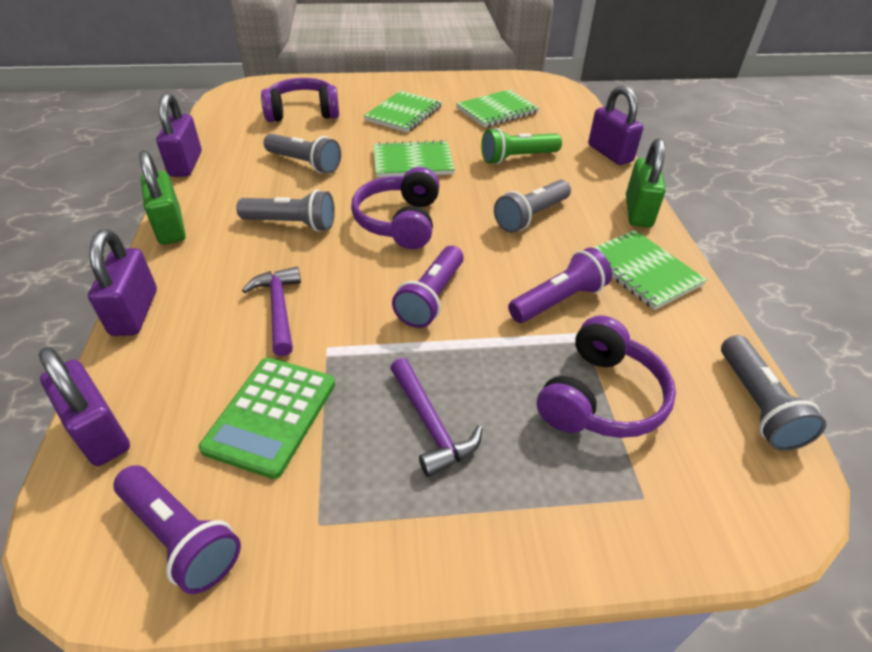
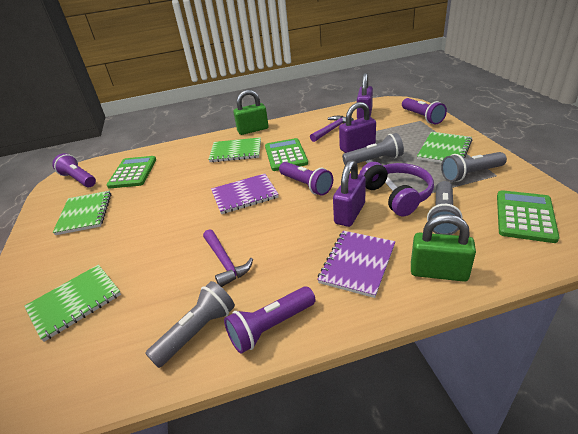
green calculator: 1 -> 3
green flashlight: 1 -> 0
purple flashlight: 3 -> 4
purple headphones: 3 -> 1
purple notebook: 0 -> 2
purple padlock: 4 -> 3

